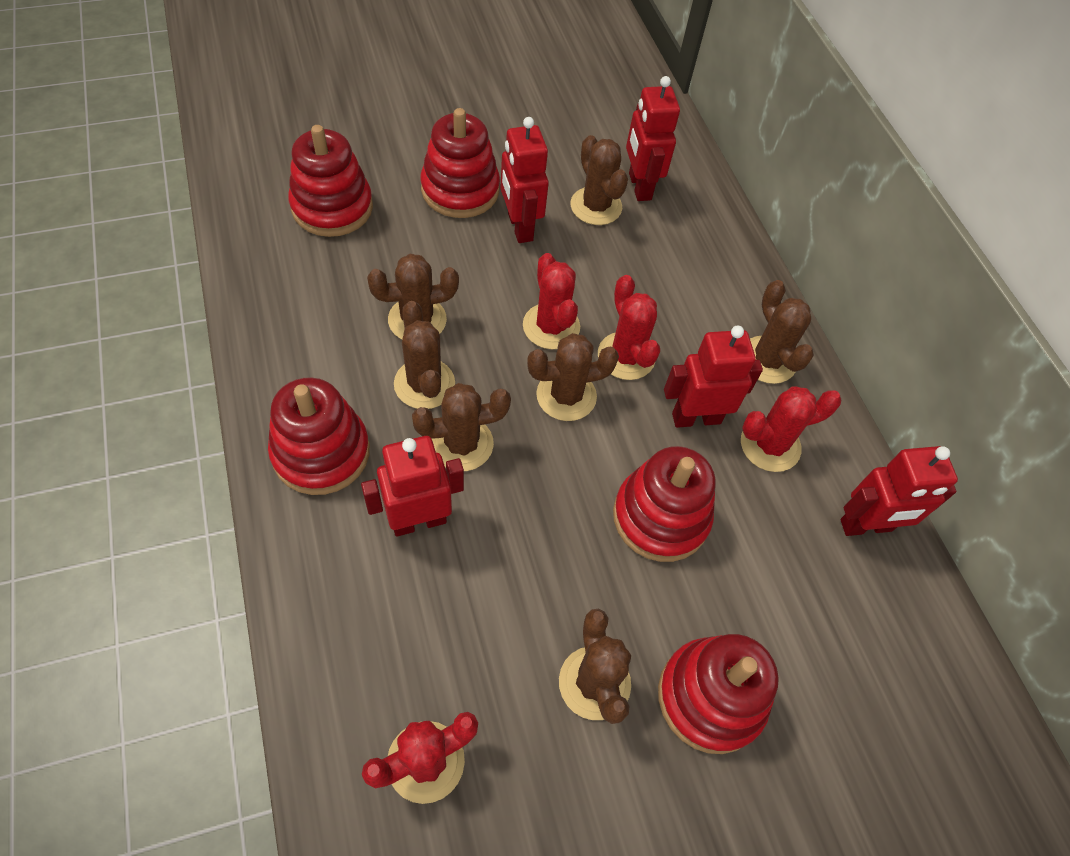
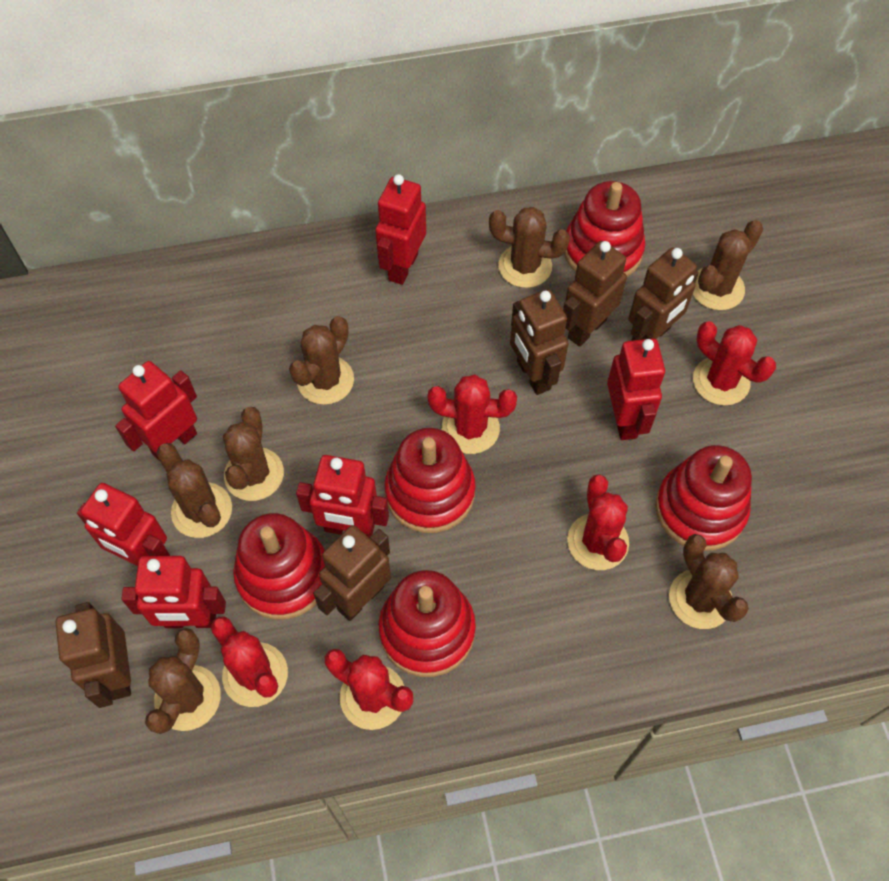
brown robot: 0 -> 5
red cactus: 4 -> 5
red robot: 5 -> 6

